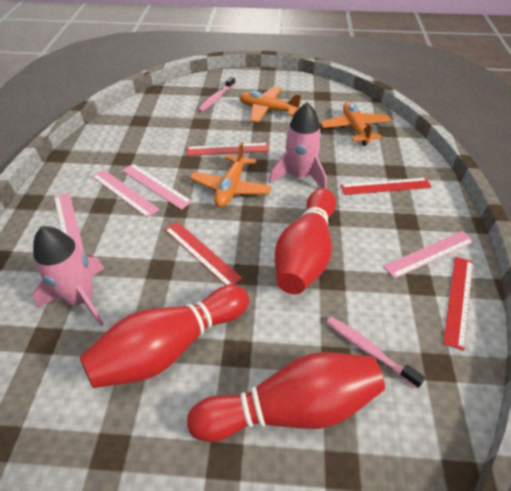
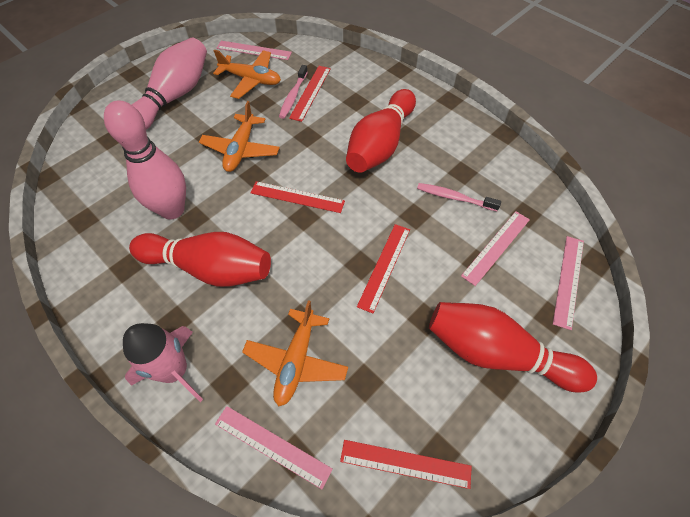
pink bowling pin: 0 -> 2
pink rocket: 2 -> 1

